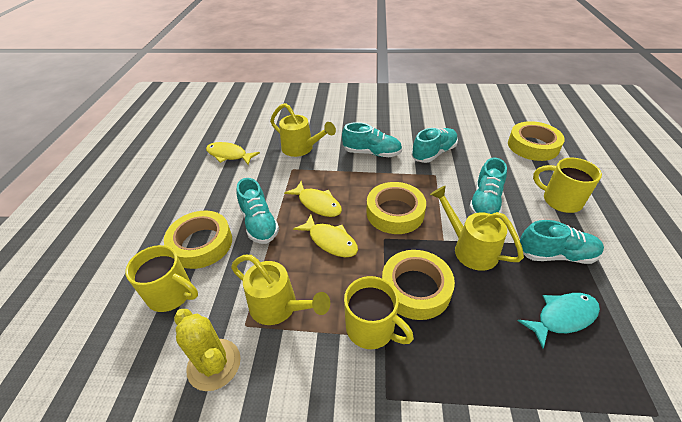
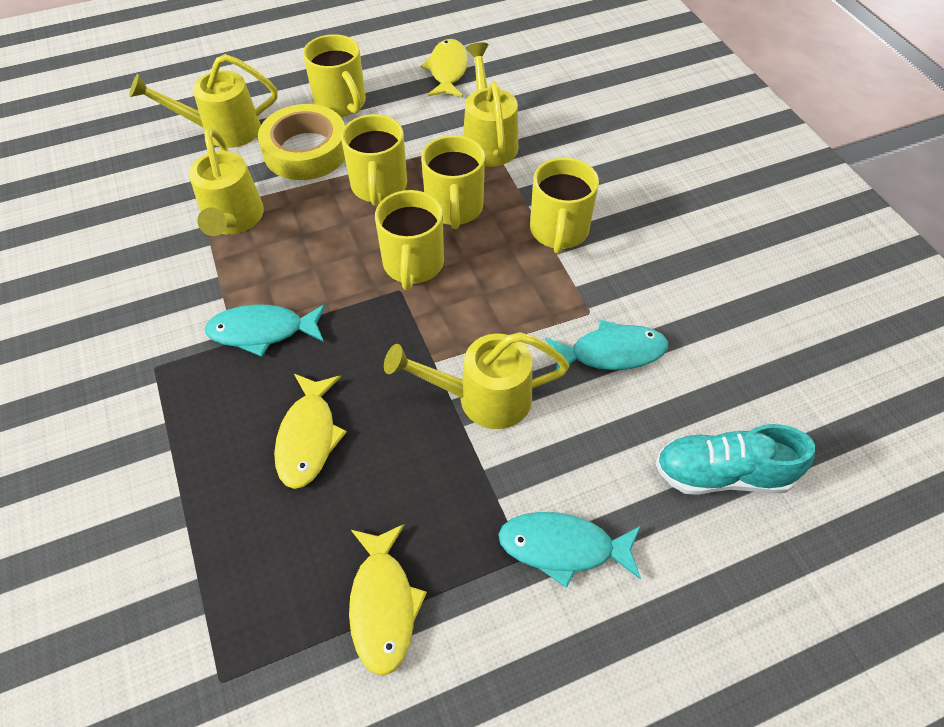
turquoise fish: 1 -> 3
turquoise shoe: 5 -> 1
yellow cactus: 1 -> 0
yellow mug: 3 -> 5
yellow tape: 4 -> 1
yellow watering can: 3 -> 4

